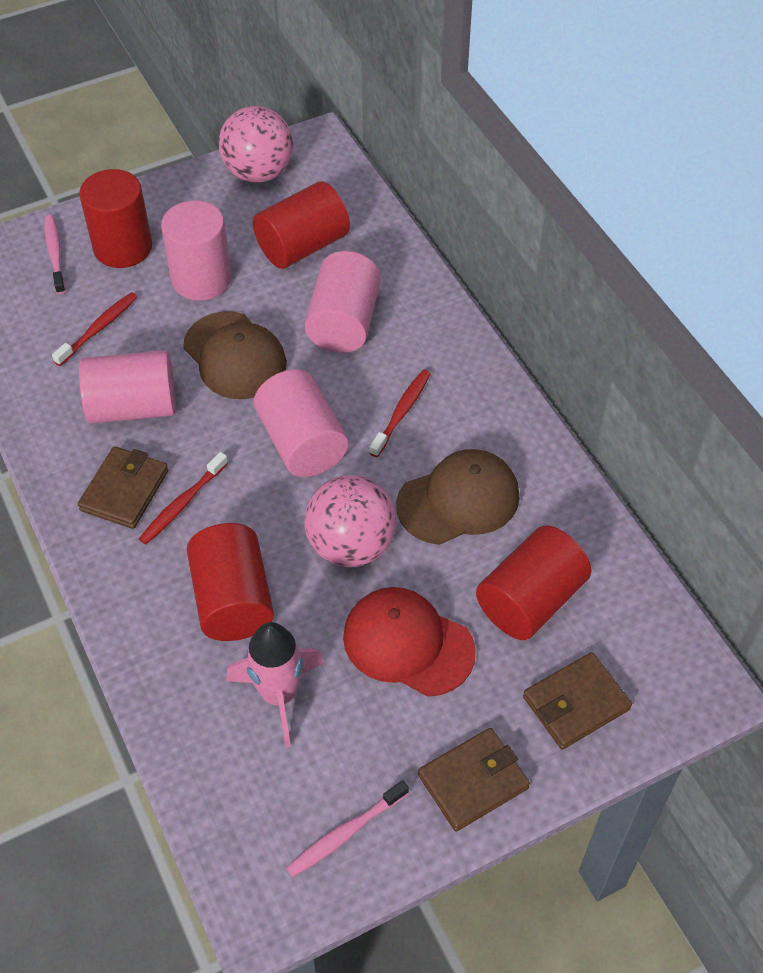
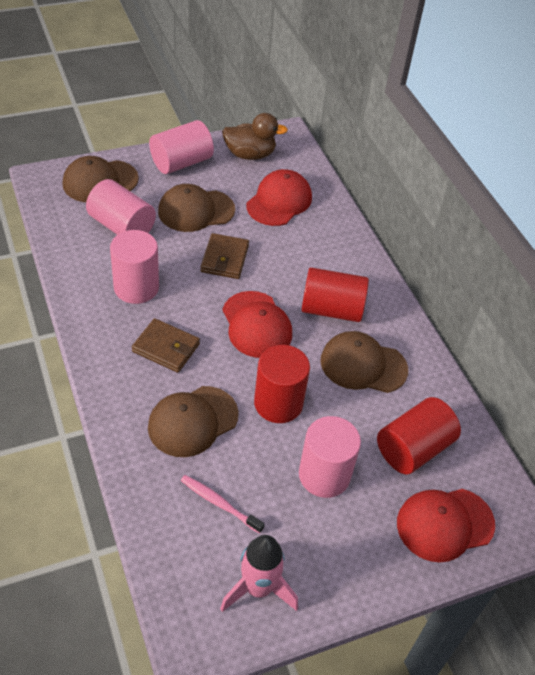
brown cap: 2 -> 4
brown duck: 0 -> 1
brown wallet: 3 -> 2
pink ball: 2 -> 0
pink toothbrush: 2 -> 1
red cap: 1 -> 3
red cylinder: 4 -> 3
red toothbrush: 3 -> 0

